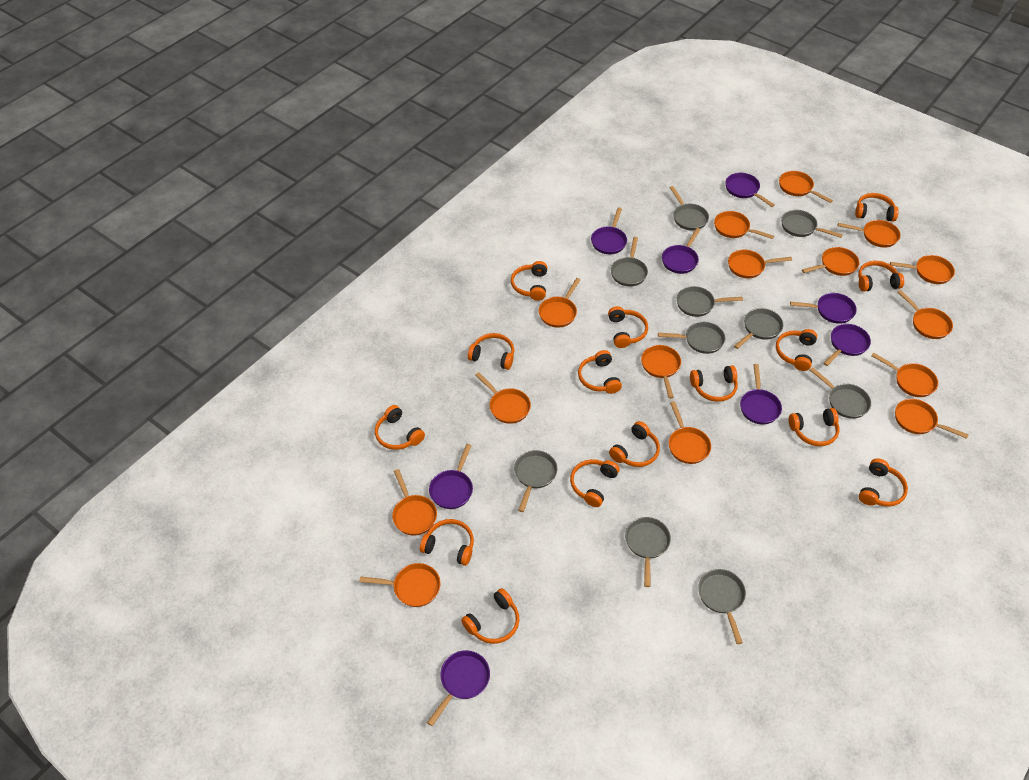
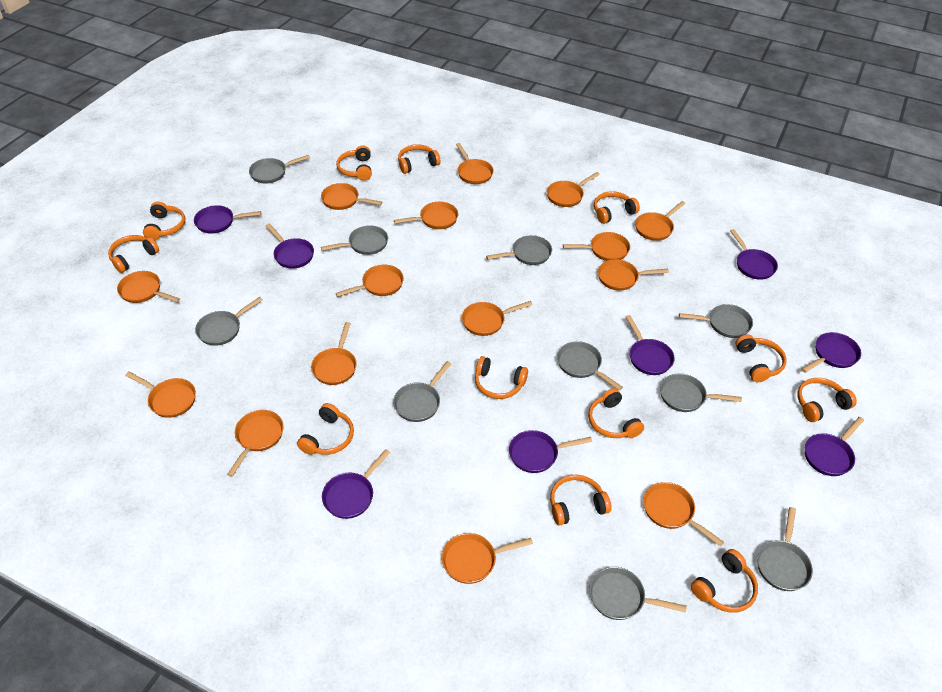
orange headphones: 15 -> 12

